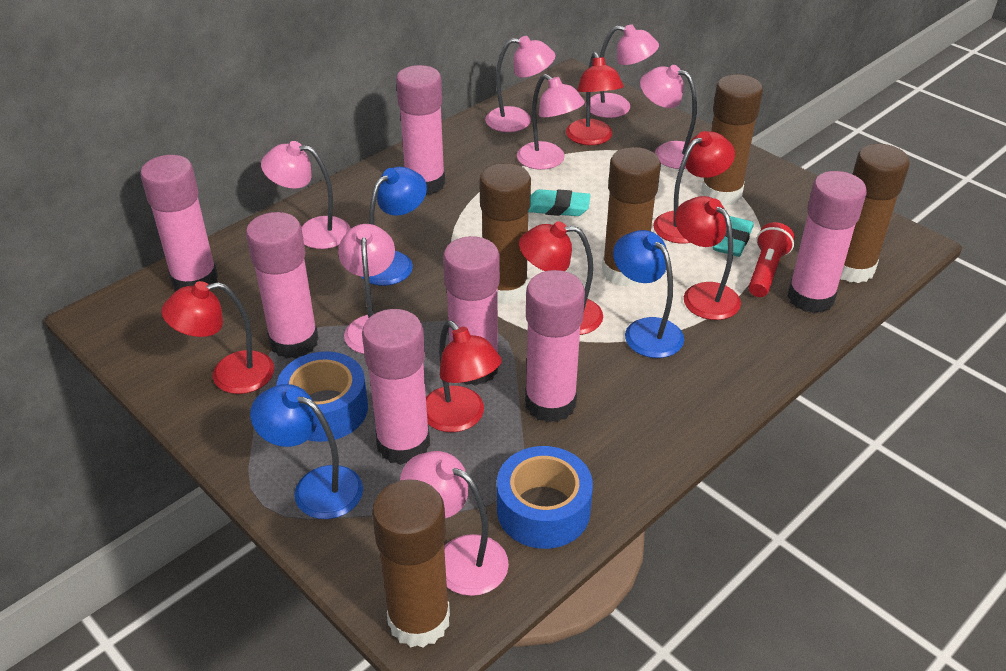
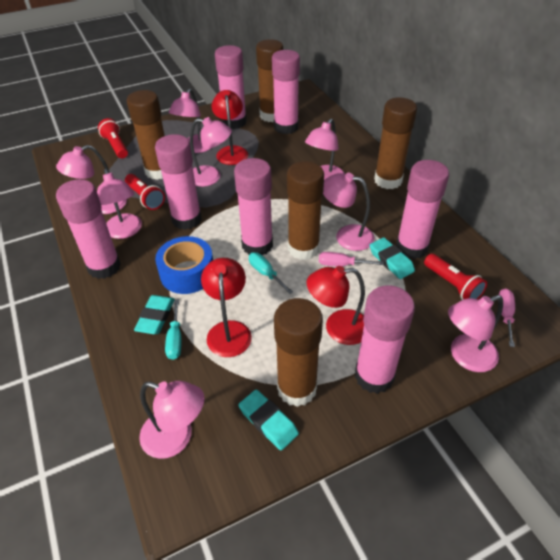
blue lamp: 3 -> 0
blue tape: 2 -> 1
pink lamp: 7 -> 8
pink screwdriver: 0 -> 2
red flashlight: 1 -> 3
red lamp: 6 -> 3
turquoise eraser: 2 -> 3
turquoise screwdriver: 0 -> 2

